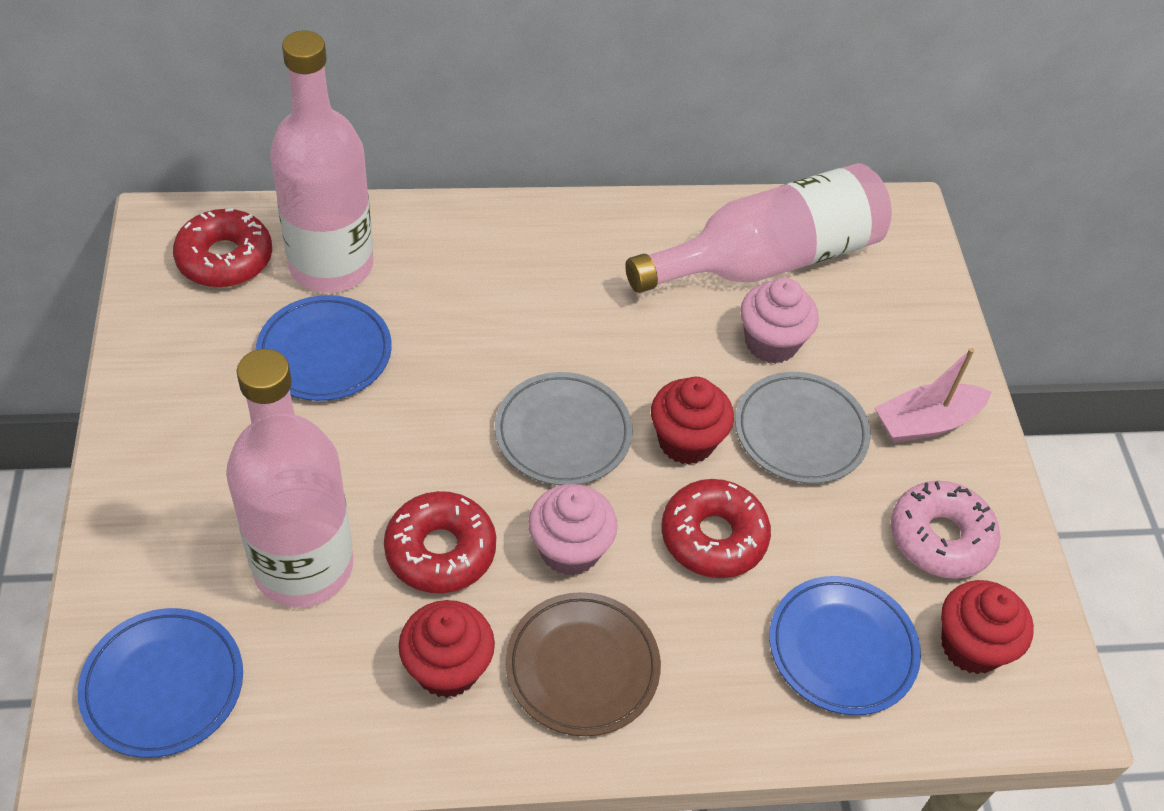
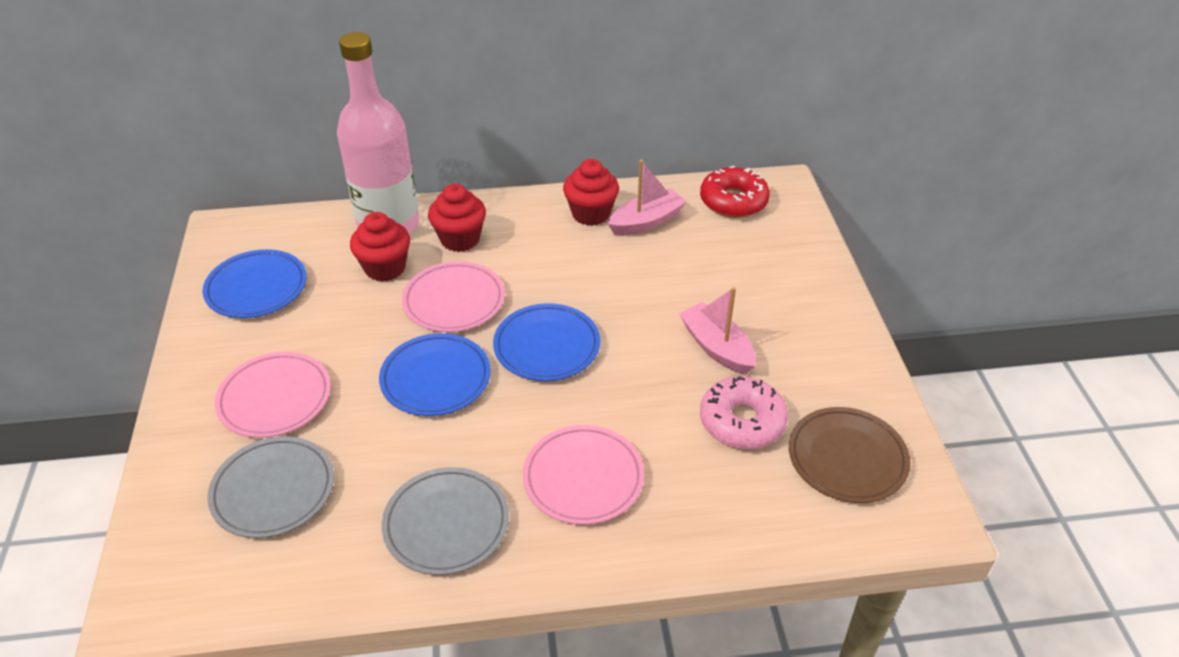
pink boat: 1 -> 2
pink bottle: 3 -> 1
pink cupcake: 2 -> 0
pink plate: 0 -> 3
red donut: 3 -> 1

